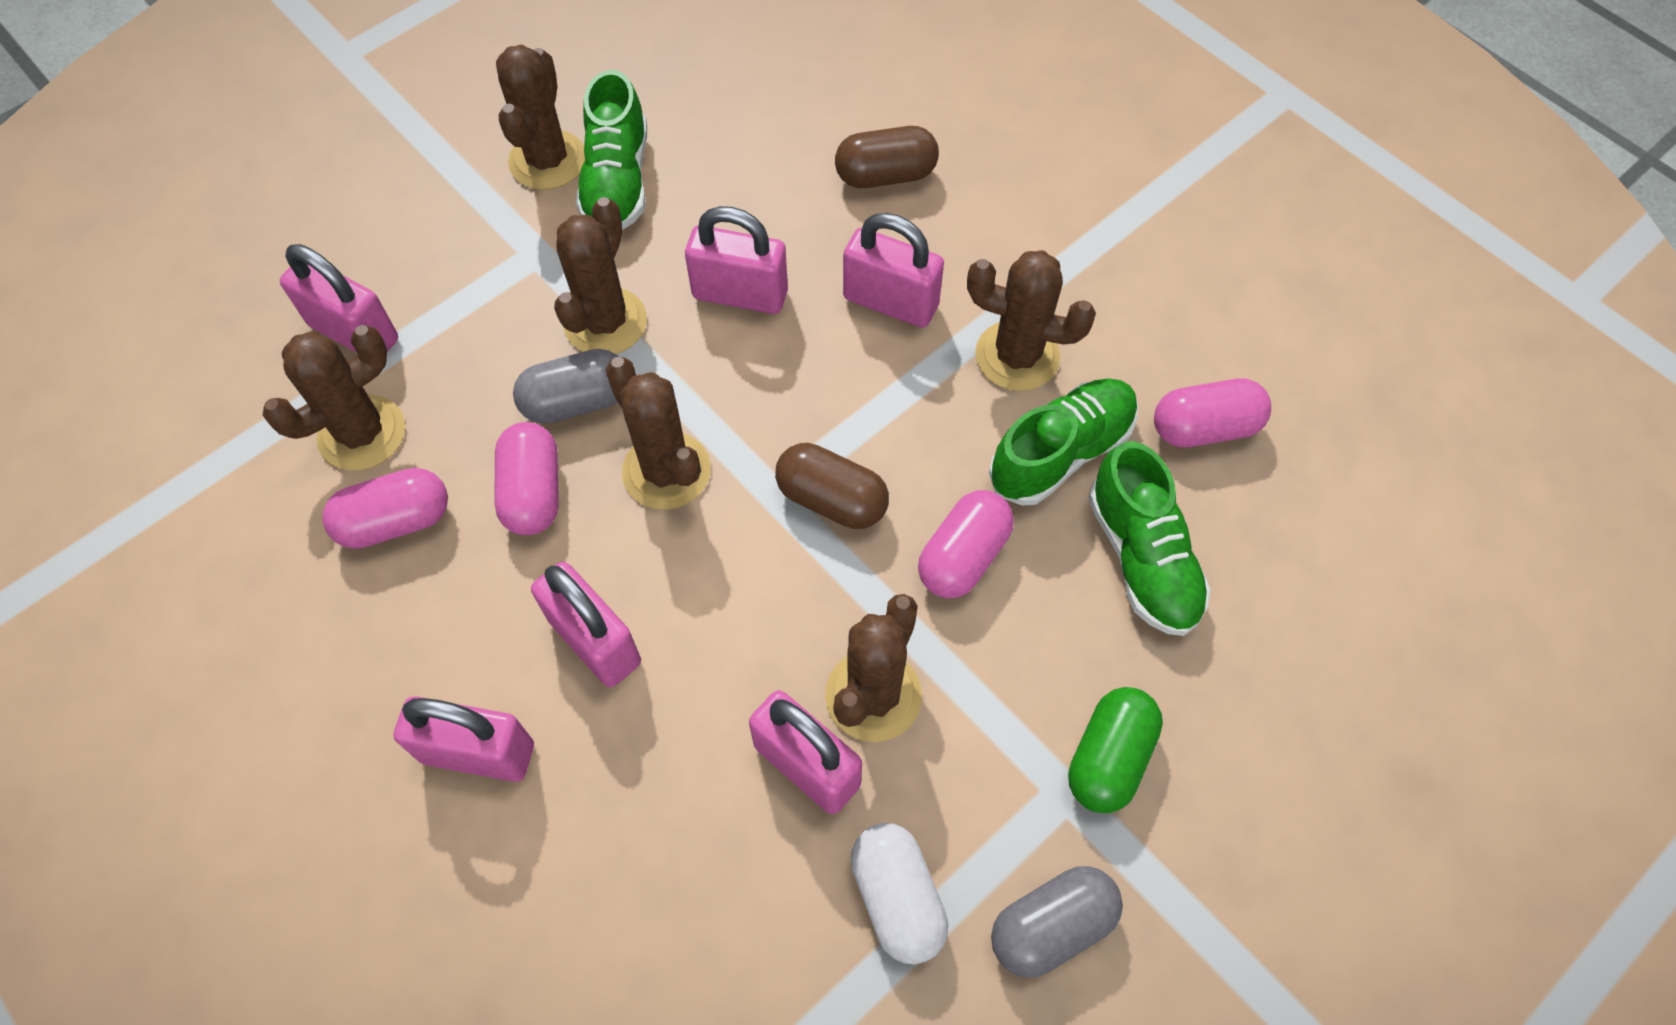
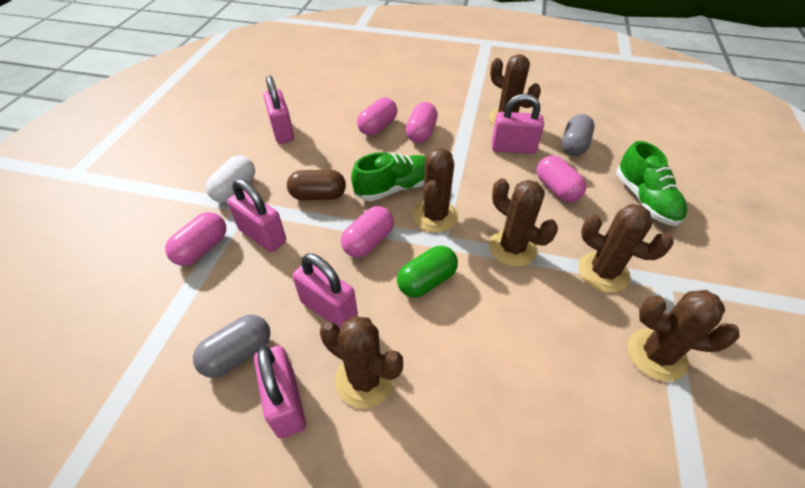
brown capsule: 2 -> 1
green shoe: 3 -> 2
pink capsule: 4 -> 5
pink padlock: 6 -> 5

